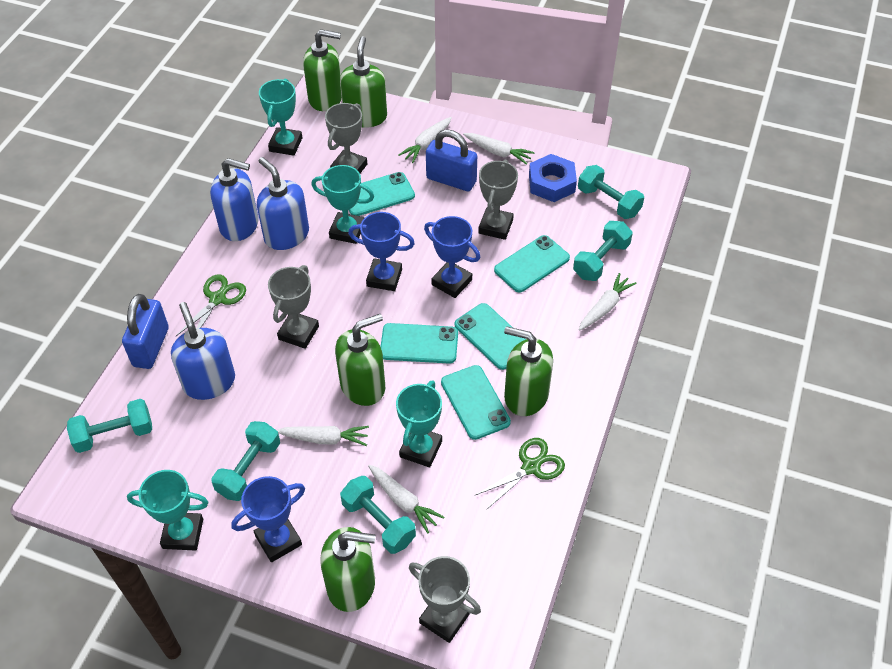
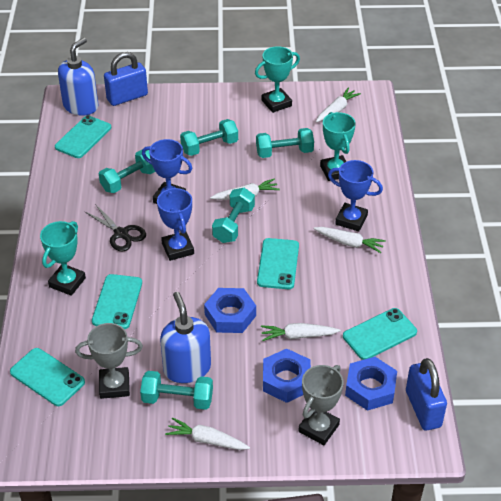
black scissors: 0 -> 1
blue nut: 1 -> 3
blue soap dispenser: 3 -> 2
green scissors: 2 -> 0
green soap dispenser: 5 -> 0
grey trophy: 4 -> 2
turquoise trophy: 4 -> 3

